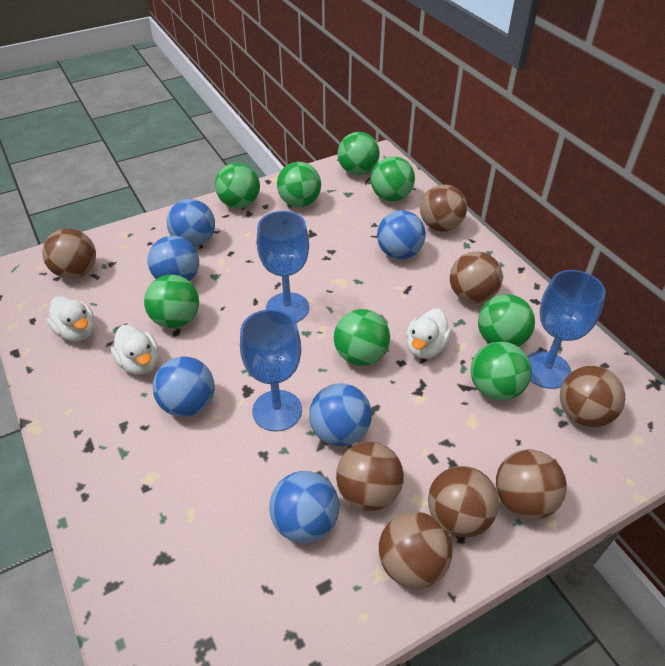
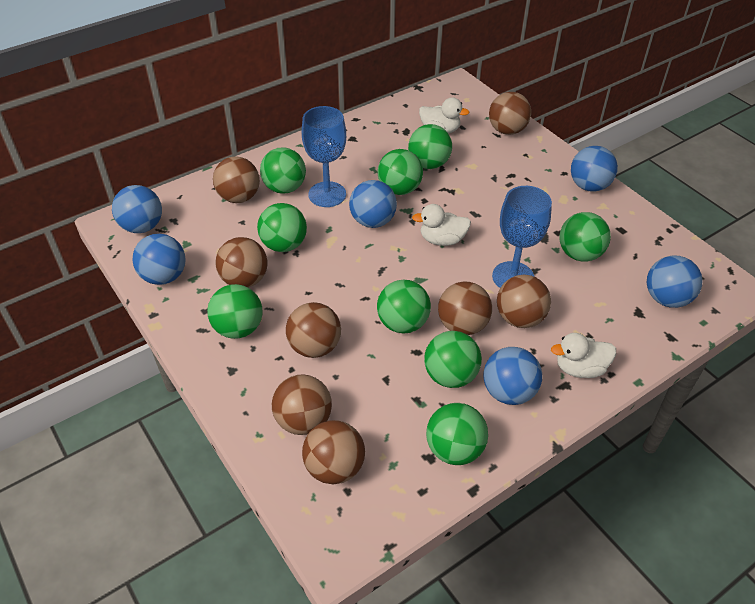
blue goblet: 3 -> 2
green ball: 8 -> 9

